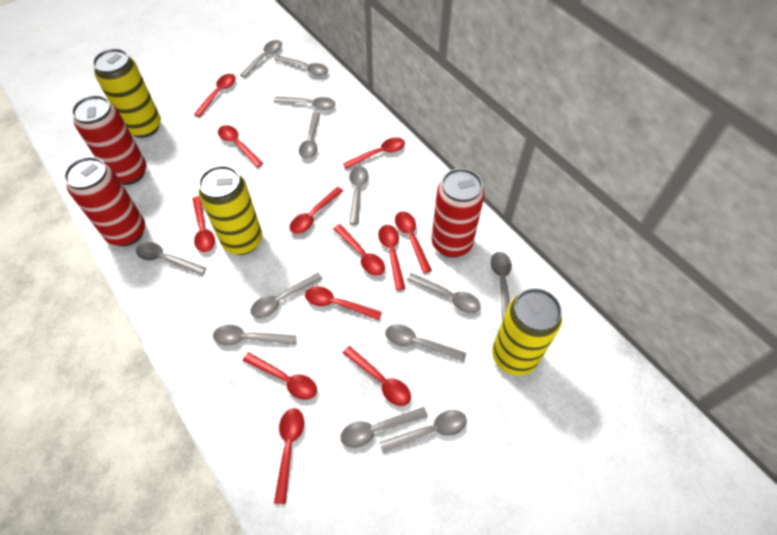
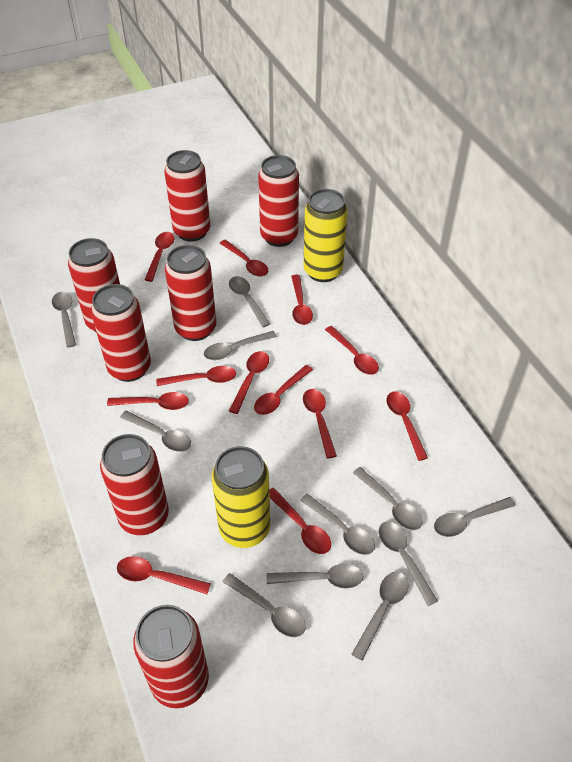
grey spoon: 13 -> 11
red can: 3 -> 7
yellow can: 3 -> 2

